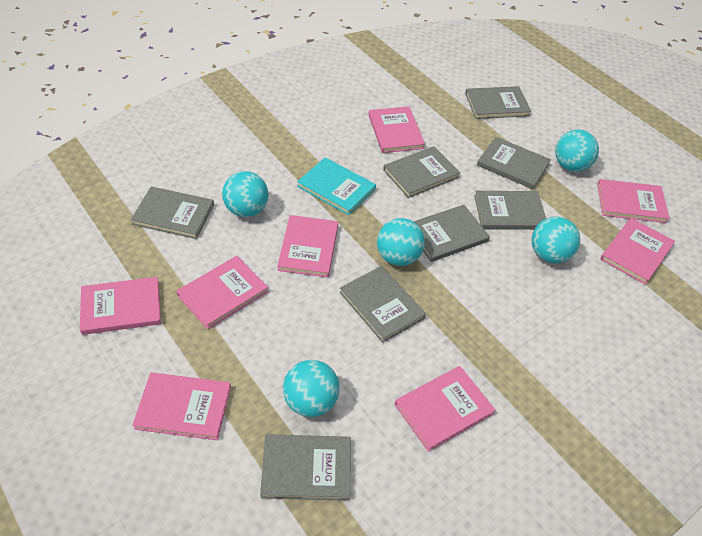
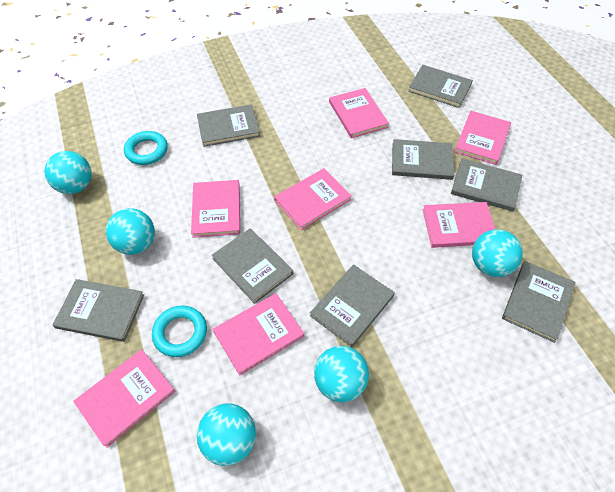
pink book: 8 -> 7
turquoise book: 1 -> 0
turquoise ring: 0 -> 2

